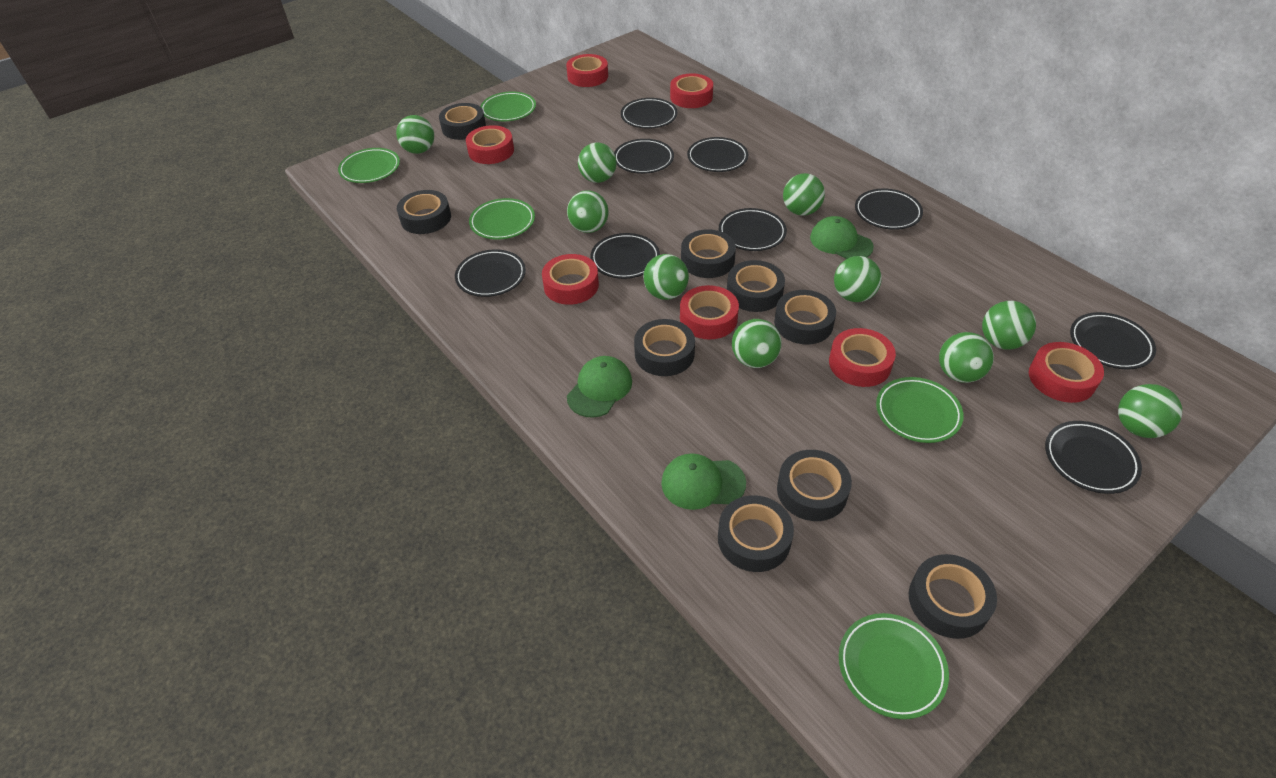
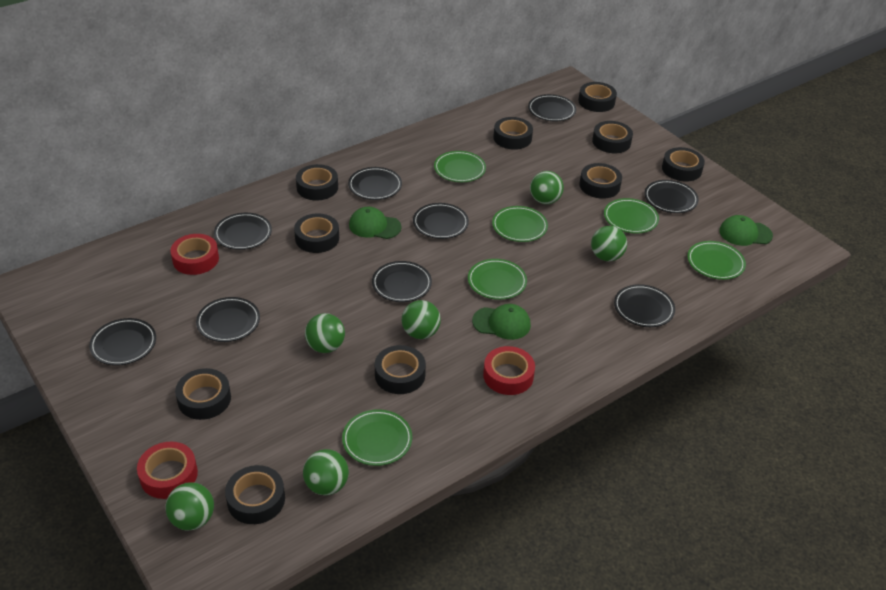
black tape: 9 -> 10
green ball: 10 -> 6
green plate: 5 -> 6
red tape: 7 -> 3

